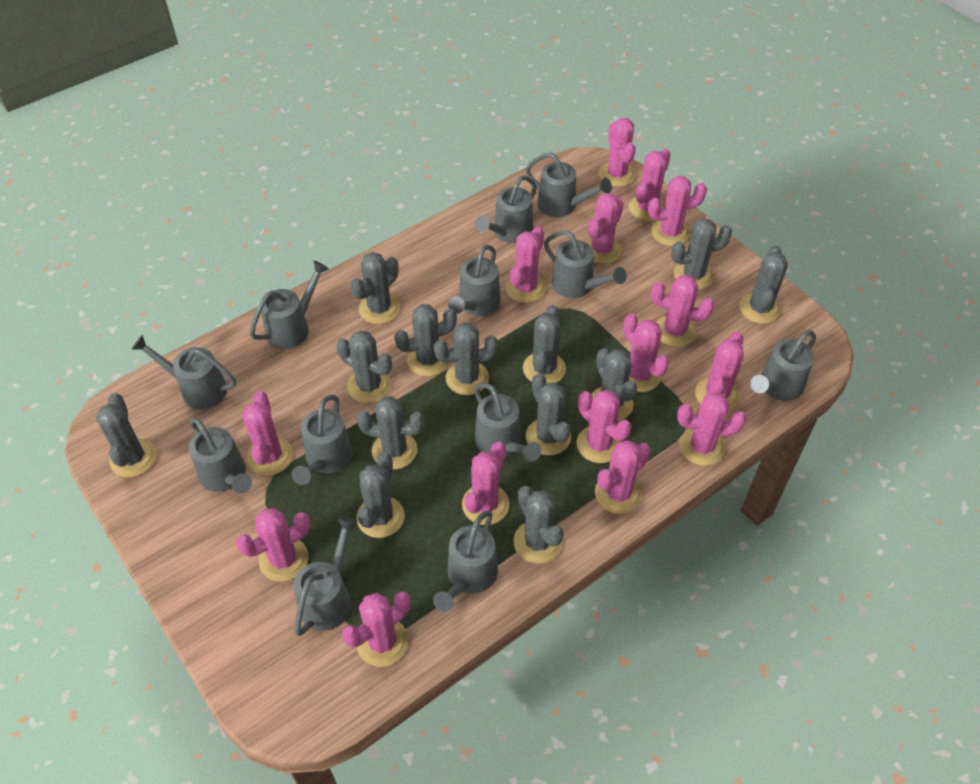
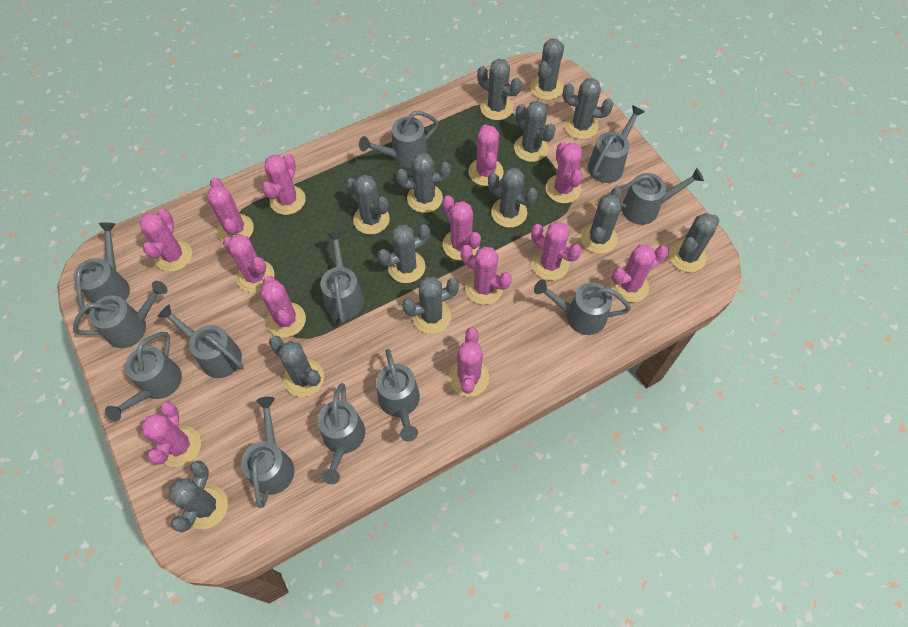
pink cactus: 15 -> 13

